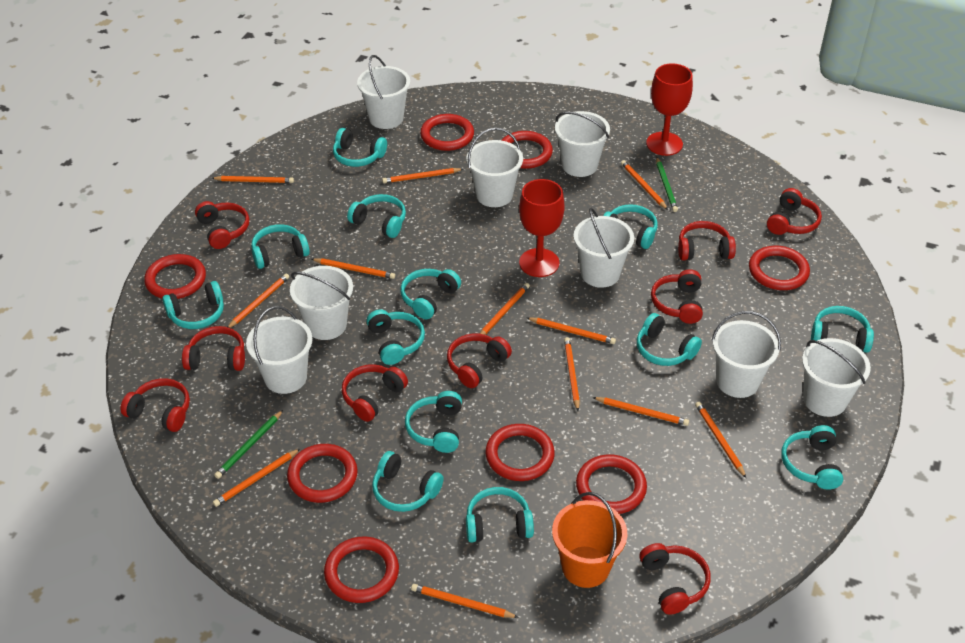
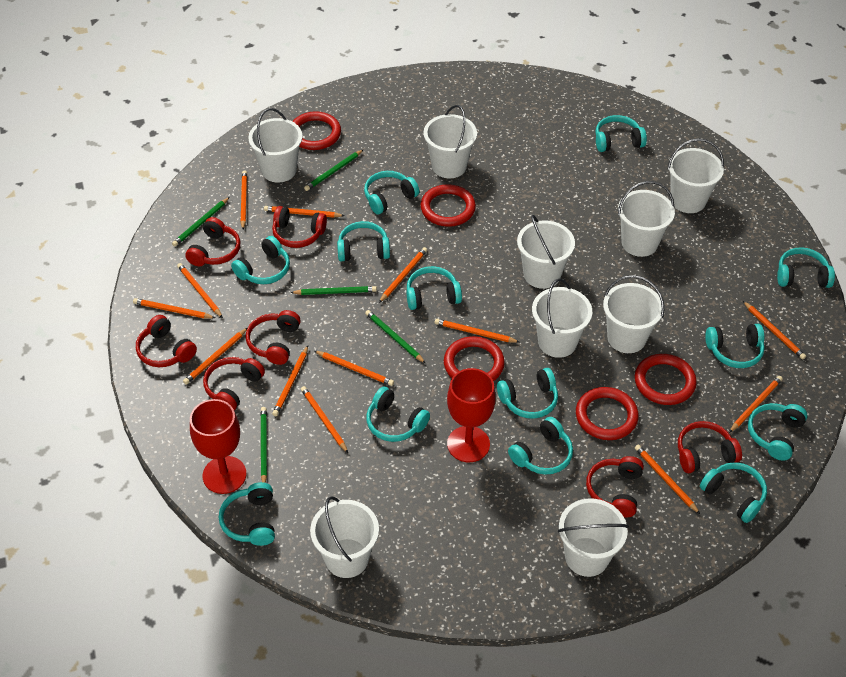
green pencil: 2 -> 5
orange bucket: 1 -> 0
orange pencil: 12 -> 13
red headphones: 9 -> 7
red ring: 8 -> 5
white bucket: 8 -> 9

